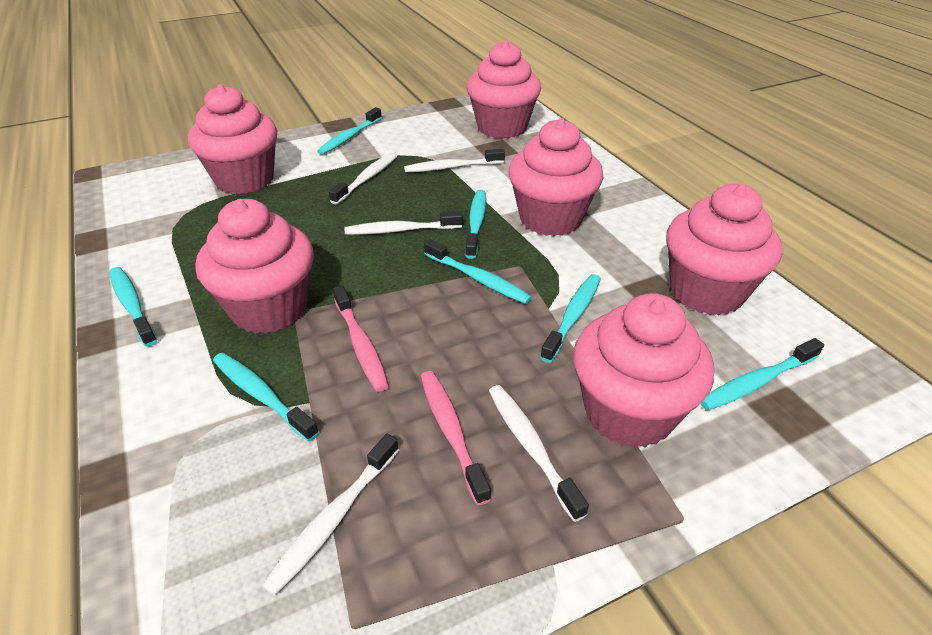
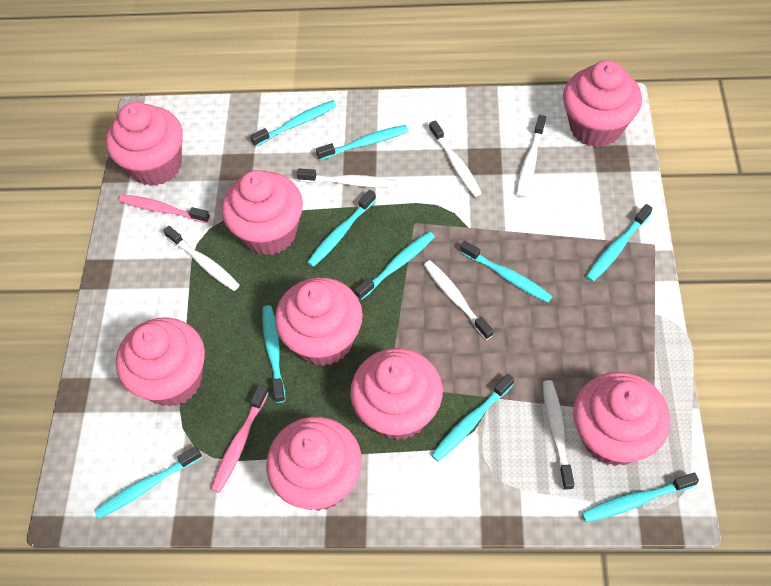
pink cupcake: 6 -> 8
turquoise toothbrush: 7 -> 10
white toothbrush: 5 -> 6

